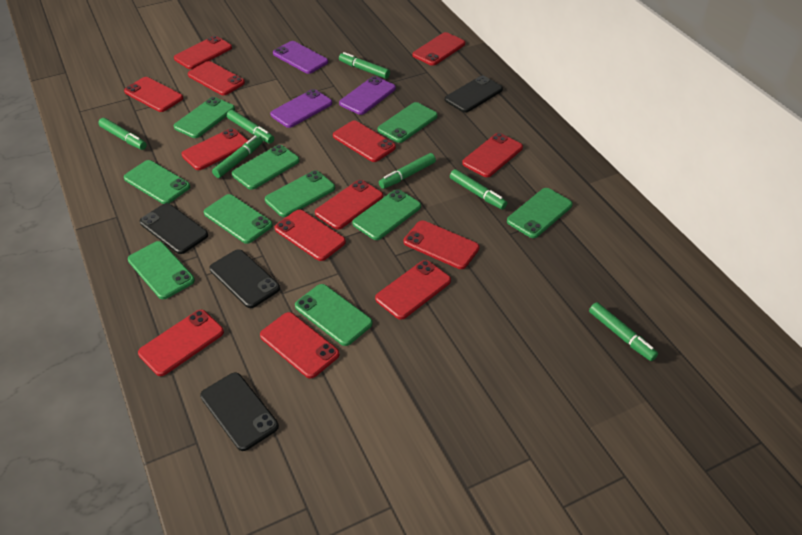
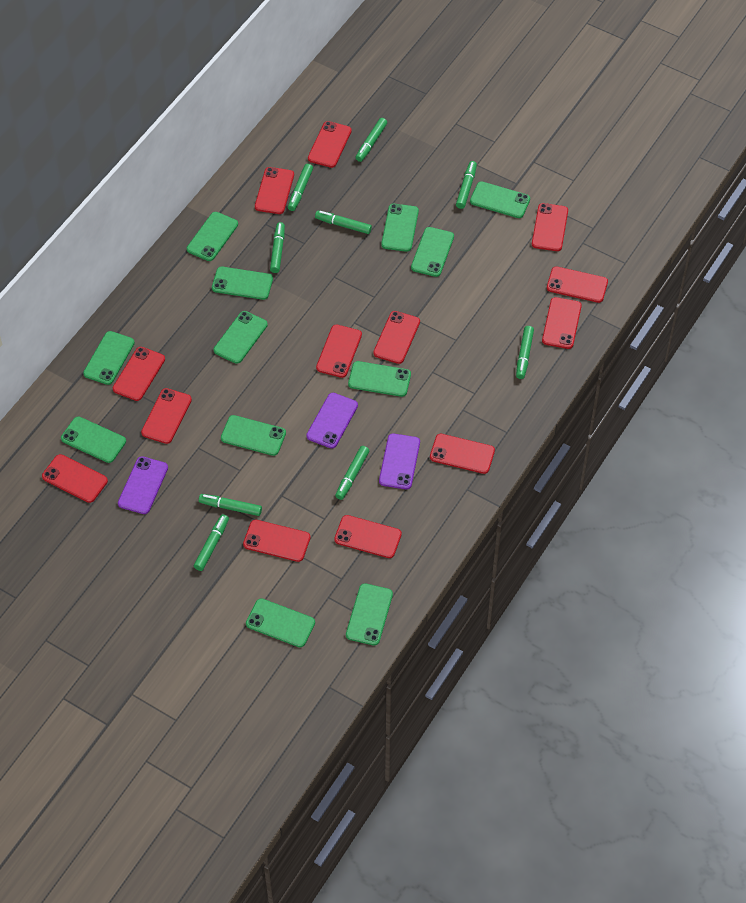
black phone: 4 -> 0
green marker: 7 -> 9
green phone: 10 -> 12

